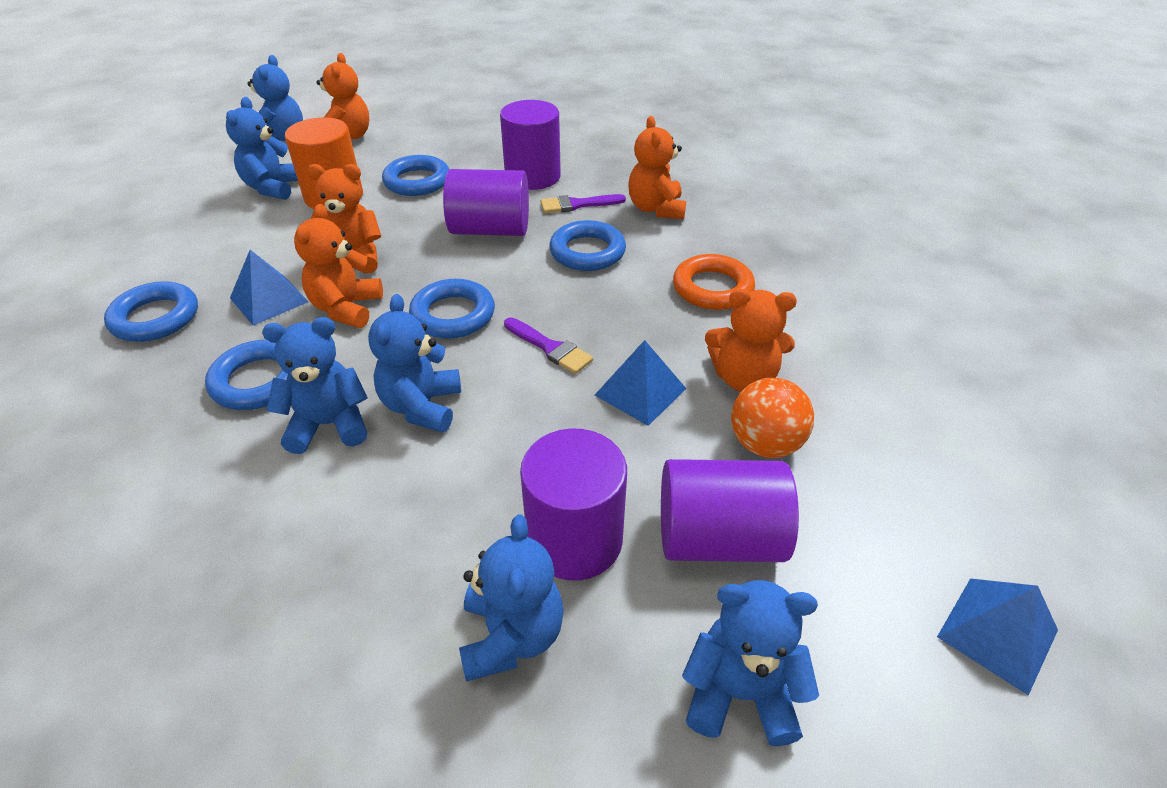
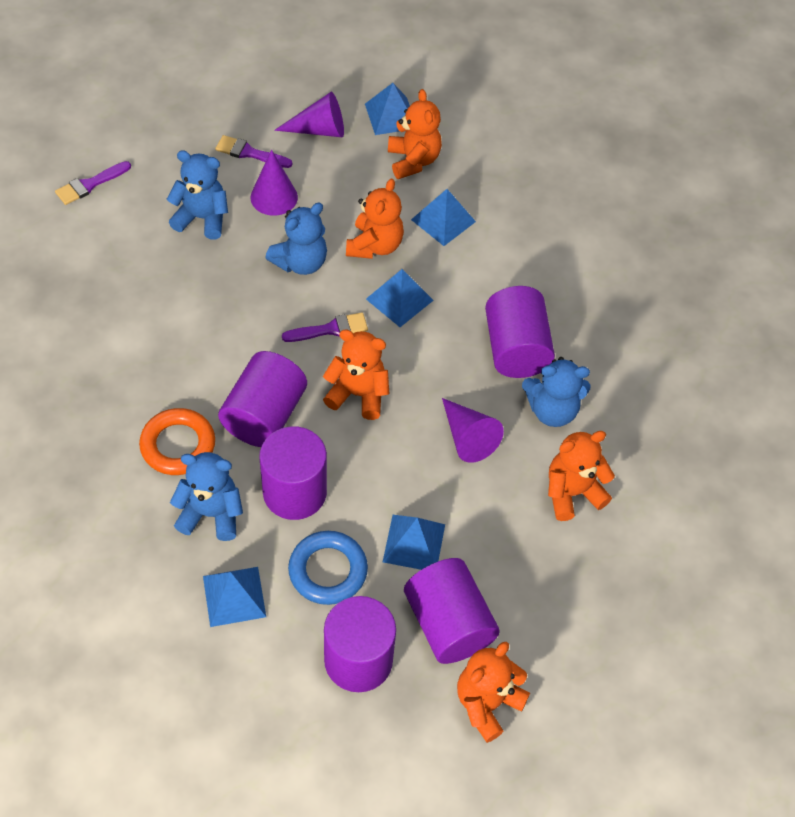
blue pyramid: 3 -> 5
blue ring: 5 -> 1
blue teddy bear: 6 -> 4
orange ball: 1 -> 0
orange cylinder: 1 -> 0
purple brush: 2 -> 3
purple cone: 0 -> 3
purple cylinder: 4 -> 5

